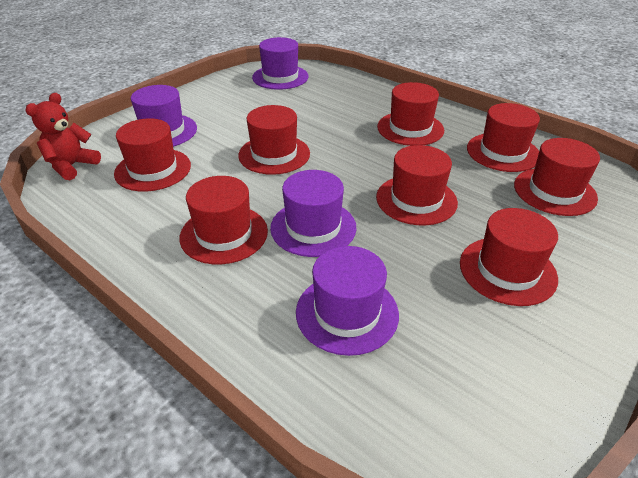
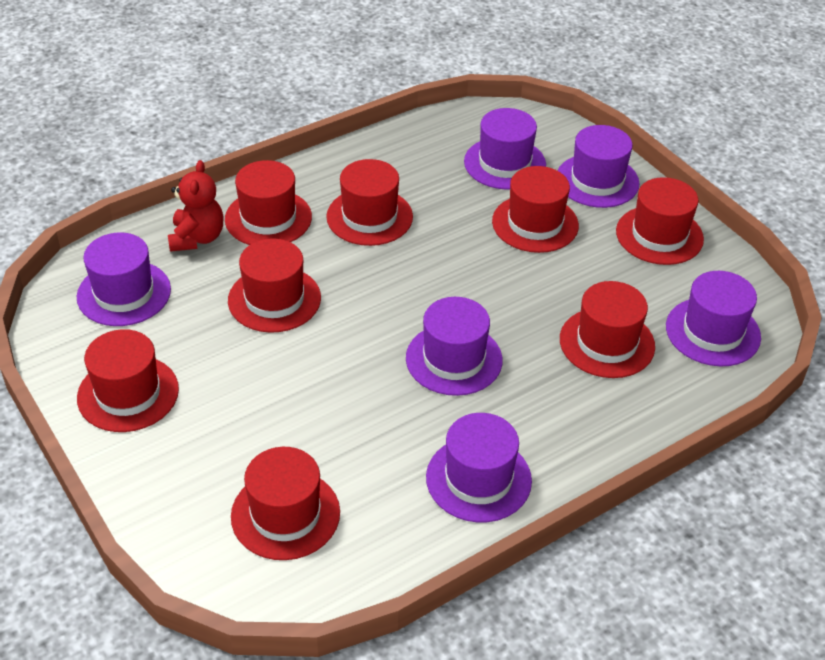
purple hat: 4 -> 6

